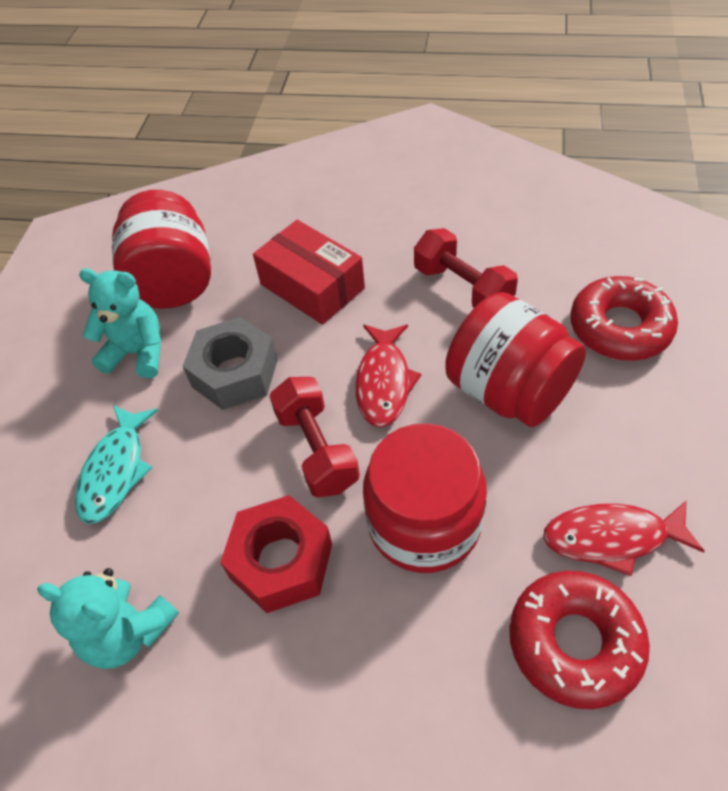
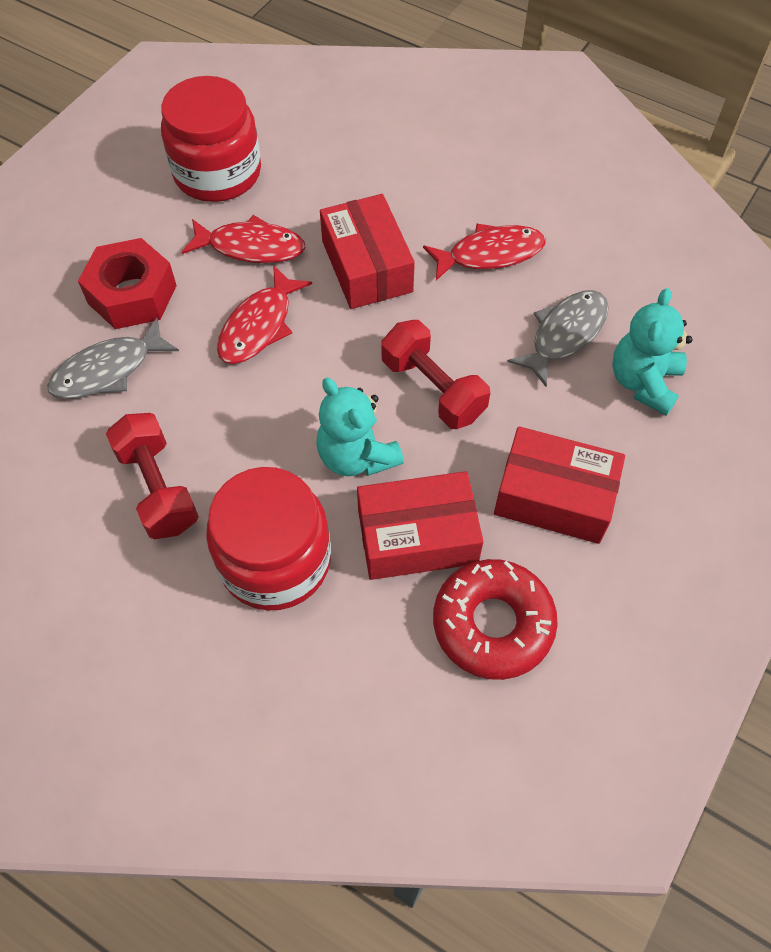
grey fish: 0 -> 2
grey nut: 1 -> 0
red box: 1 -> 3
red donut: 2 -> 1
red fish: 2 -> 3
red jar: 3 -> 2
turquoise fish: 1 -> 0

